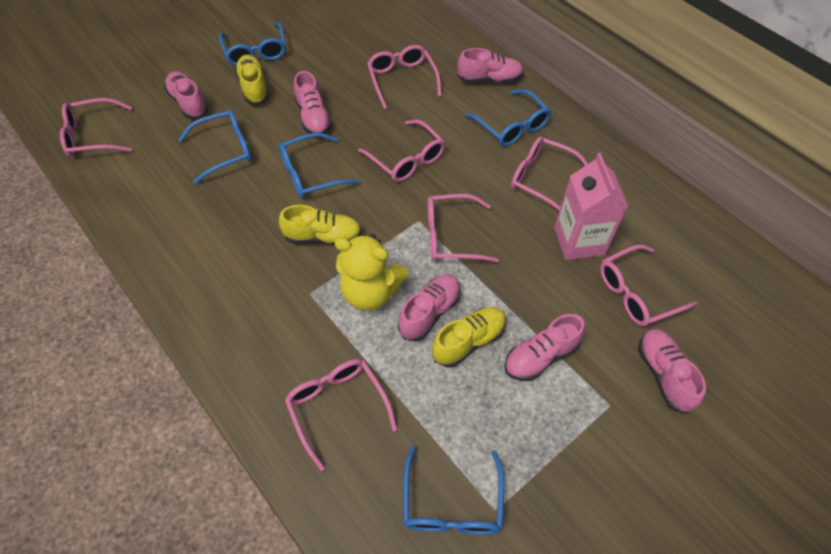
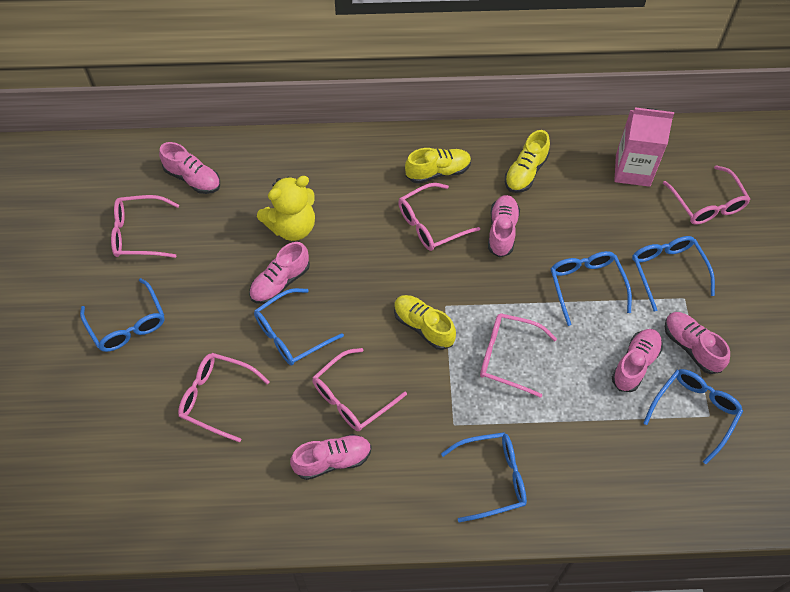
blue glasses: 5 -> 6
pink glasses: 7 -> 6

